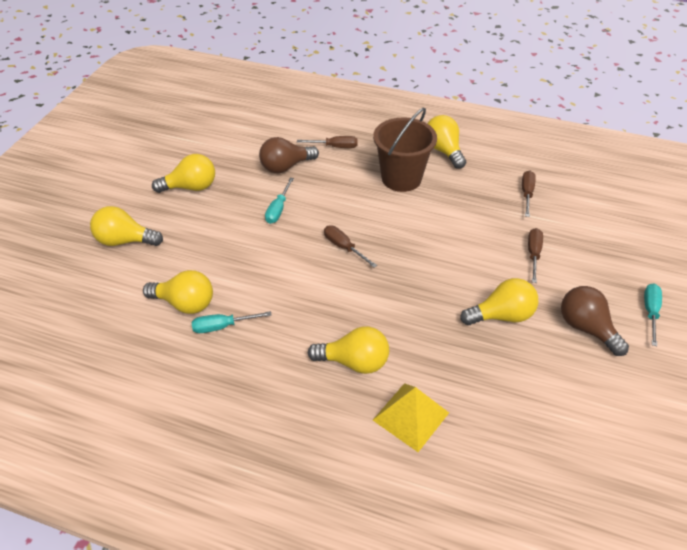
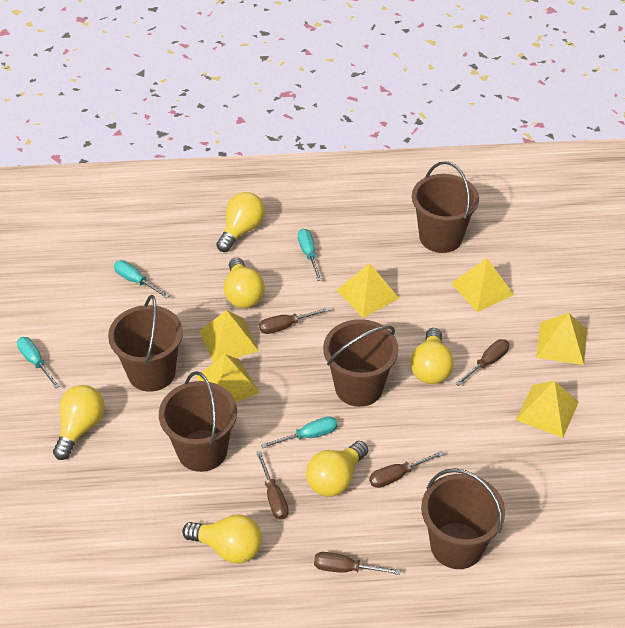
brown bucket: 1 -> 5
brown light bulb: 2 -> 0
brown screwdriver: 4 -> 5
turquoise screwdriver: 3 -> 4
yellow pyramid: 1 -> 6

